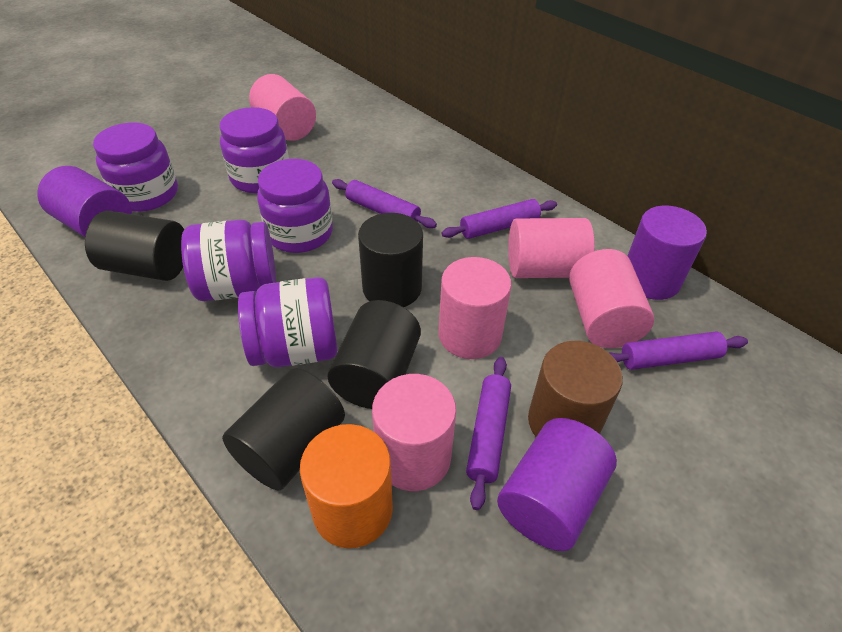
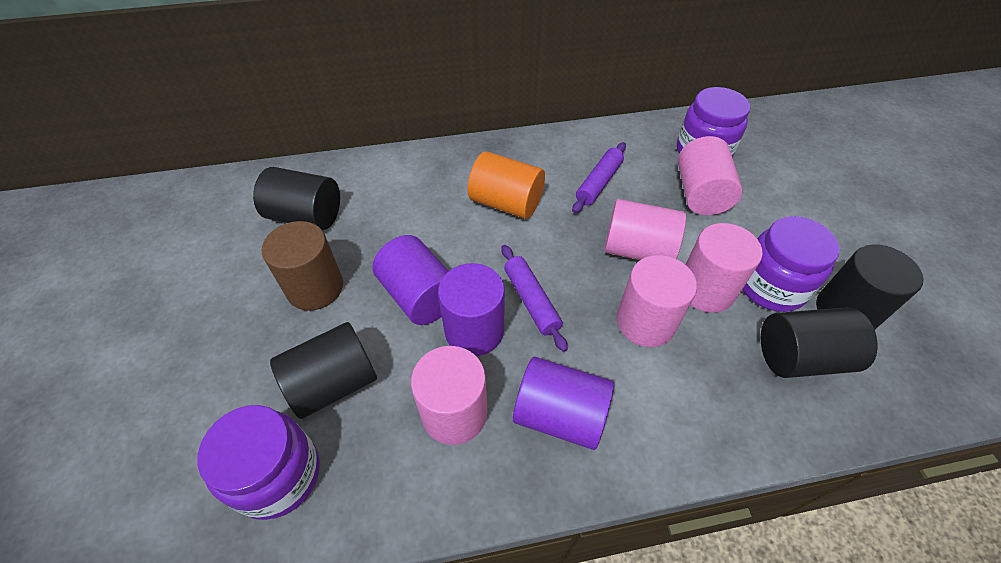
purple jar: 5 -> 3
purple rolling pin: 4 -> 2

